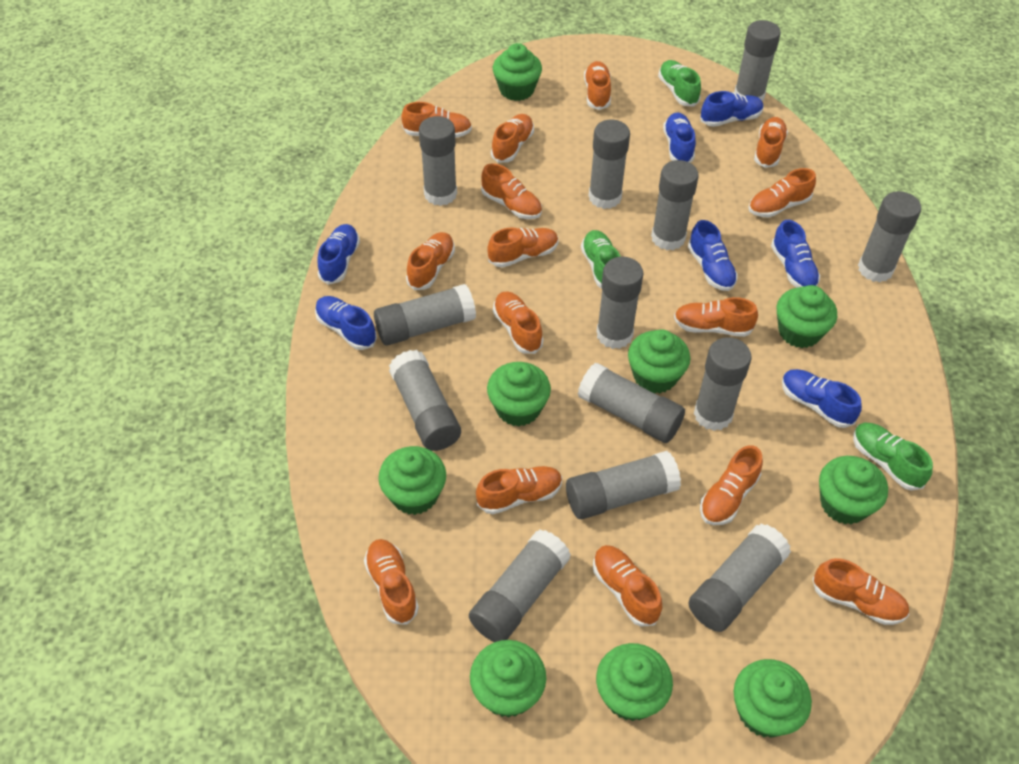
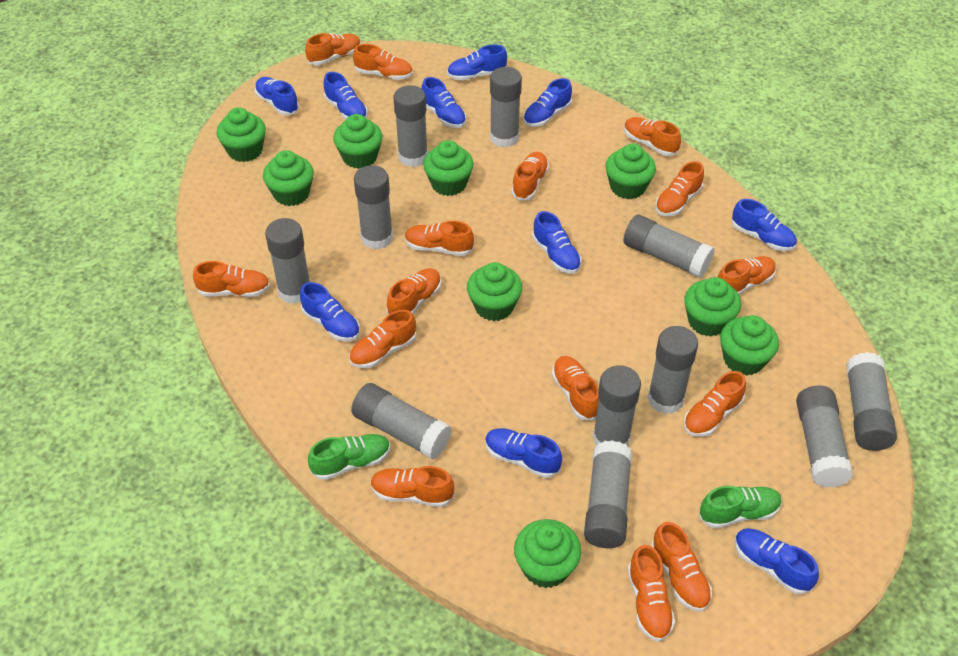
blue shoe: 7 -> 10
green shoe: 3 -> 2
grey glue stick: 13 -> 11

